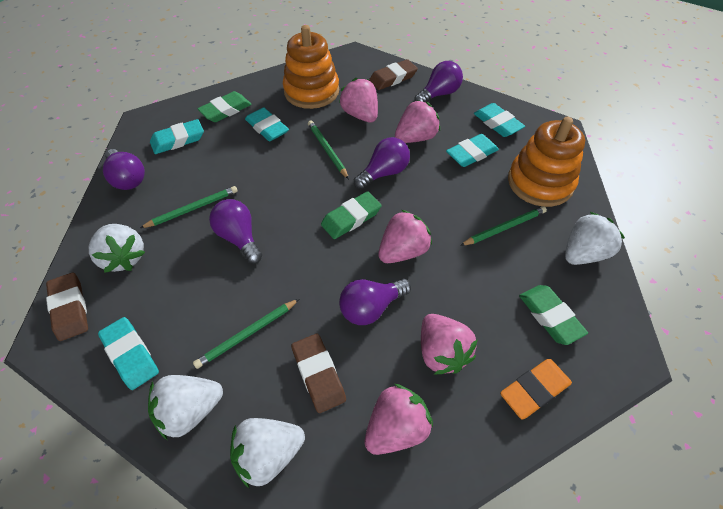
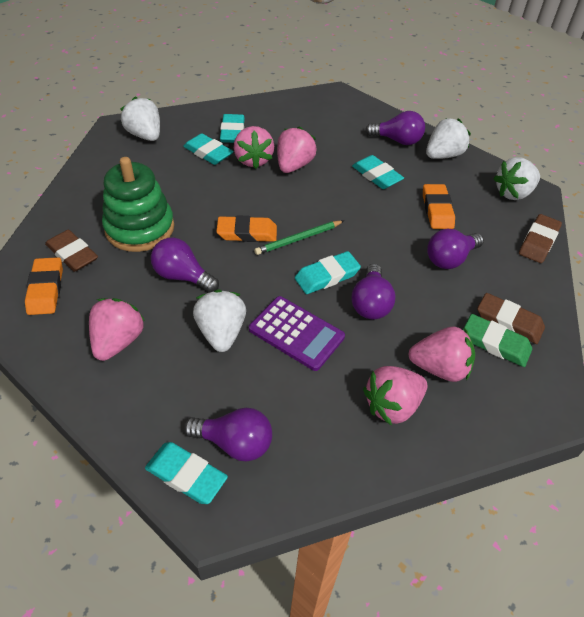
green eraser: 3 -> 1
green pencil: 4 -> 1
green stacking toy: 0 -> 1
orange eraser: 1 -> 3
orange stacking toy: 2 -> 0
purple calculator: 0 -> 1

